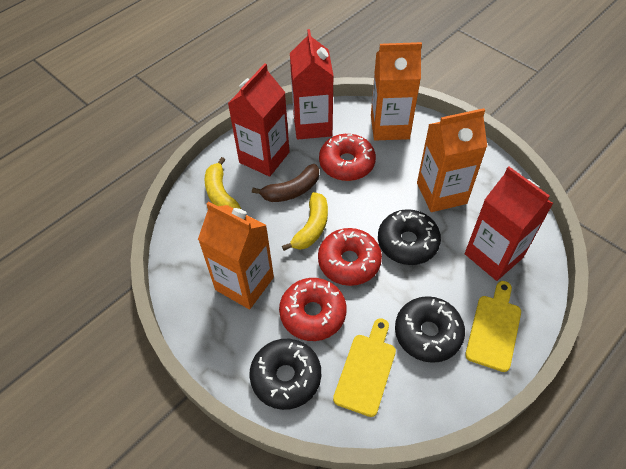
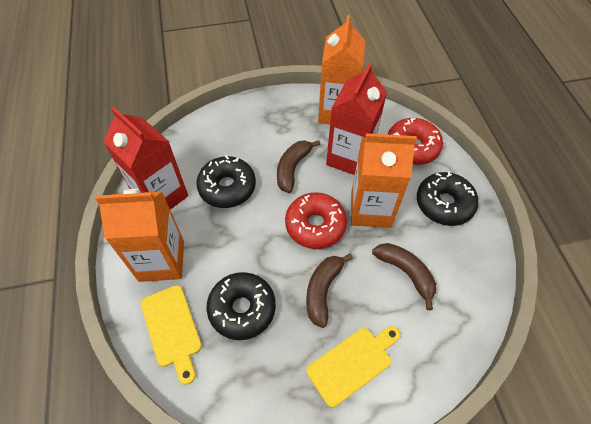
brown banana: 1 -> 3
red carton: 3 -> 2
red donut: 3 -> 2
yellow banana: 2 -> 0

